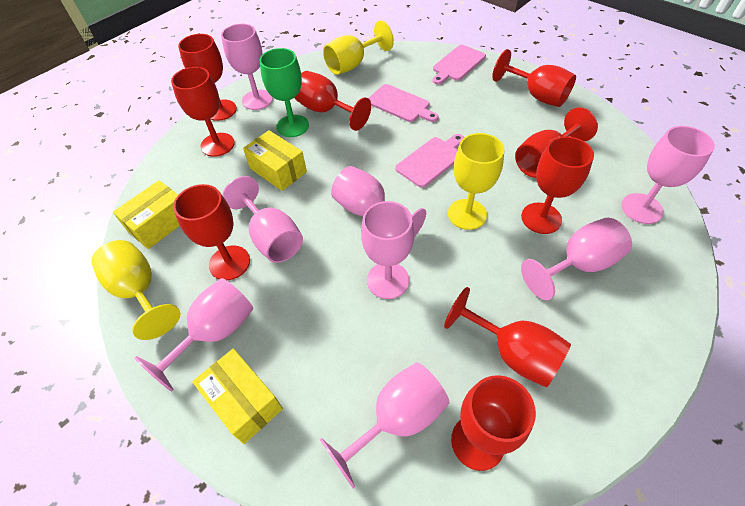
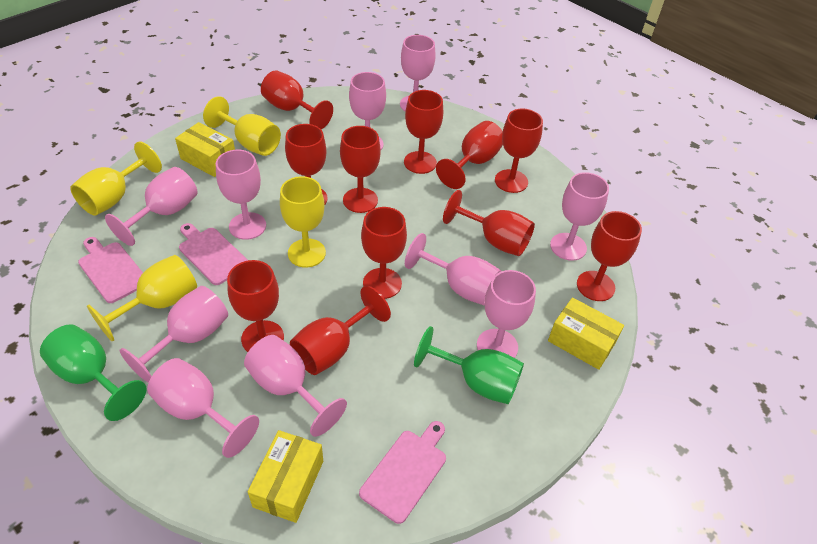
green goblet: 1 -> 2
pink goblet: 8 -> 10
red goblet: 9 -> 11
yellow goblet: 3 -> 4

